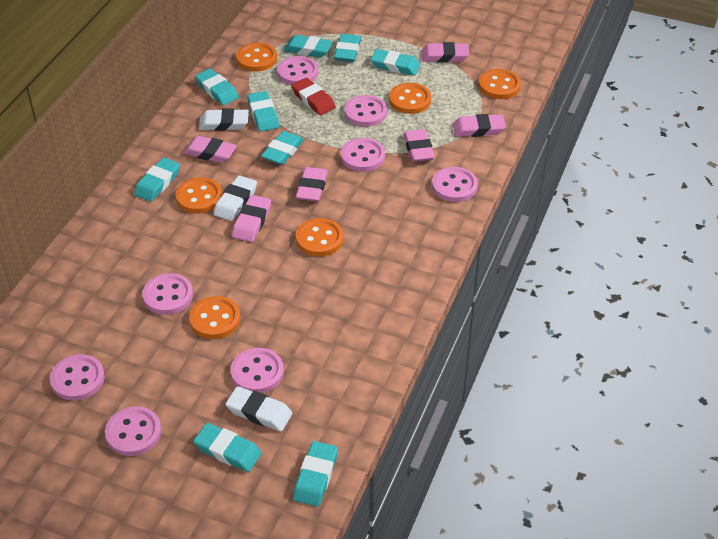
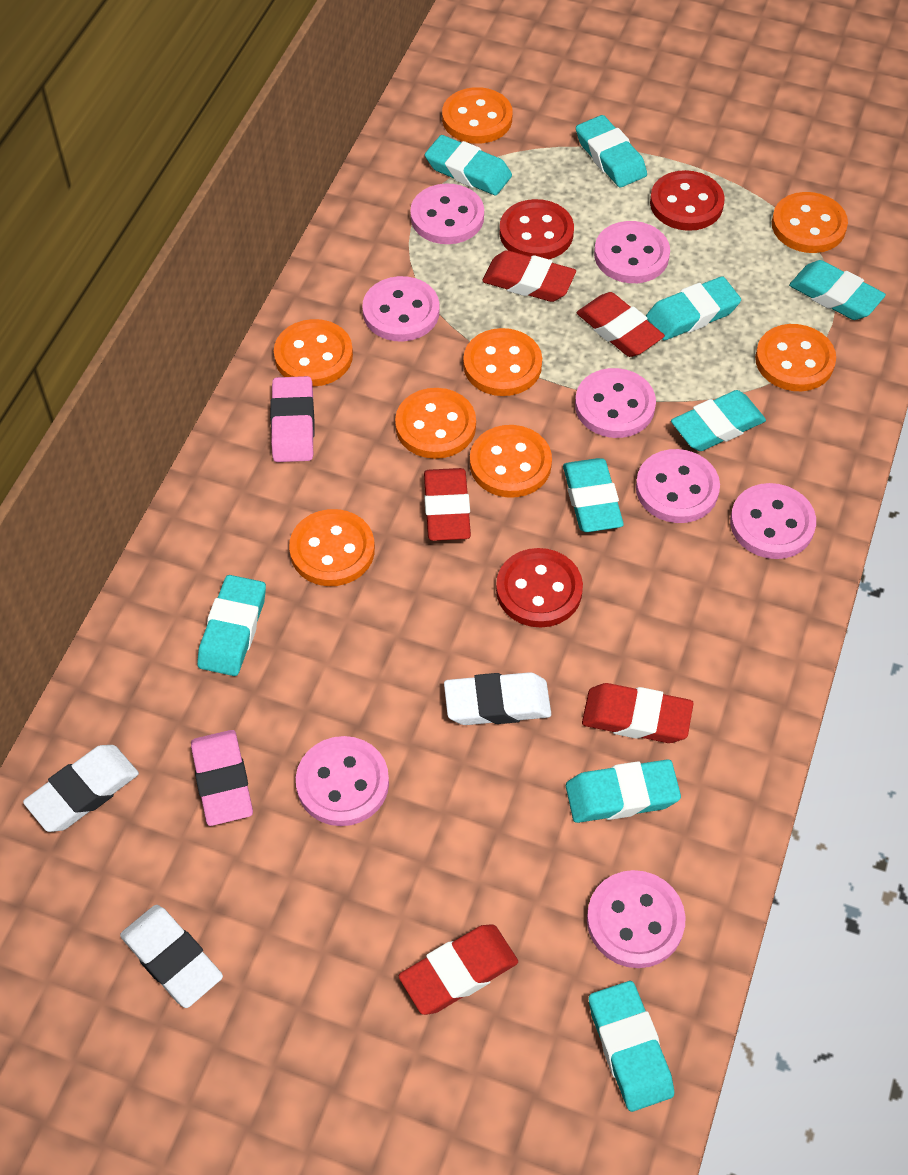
orange button: 6 -> 8
pink eraser: 6 -> 2
red button: 0 -> 3
red eraser: 1 -> 5

